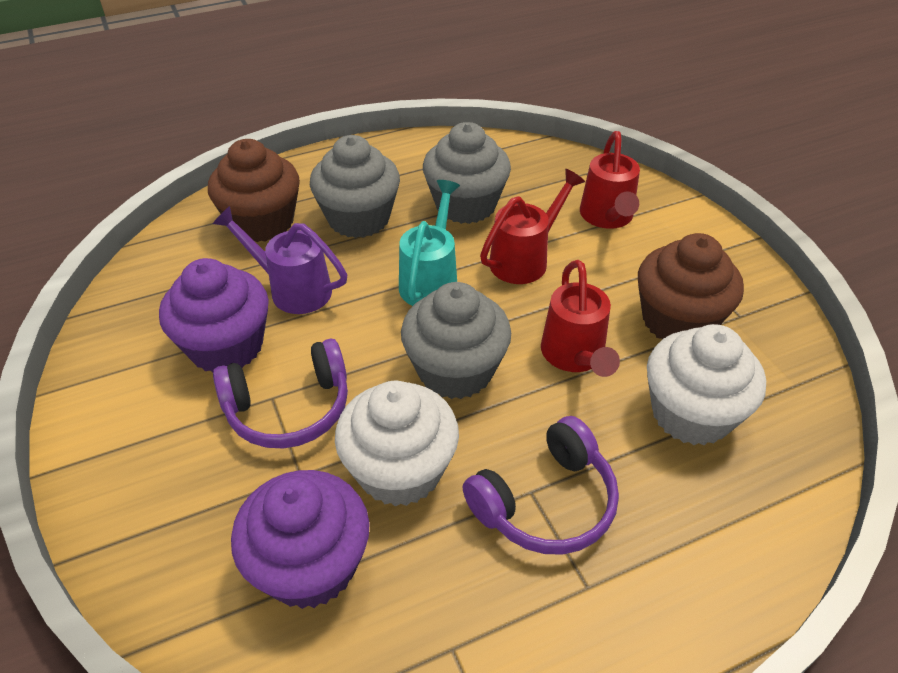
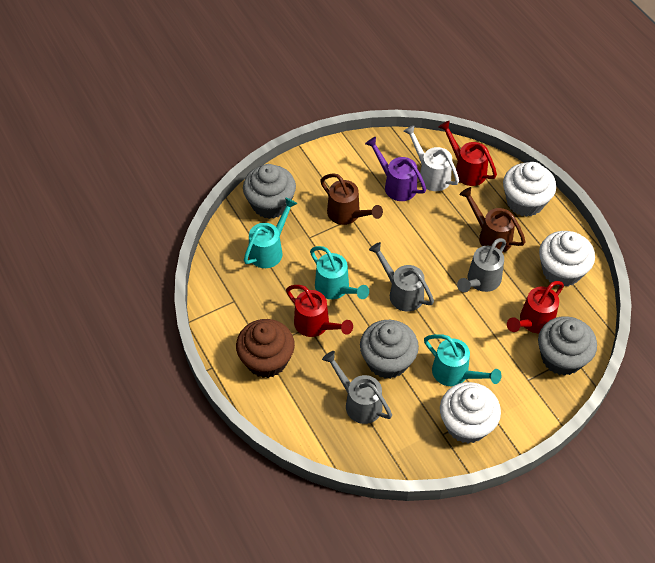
brown cupcake: 2 -> 1
brown watering can: 0 -> 2
grey watering can: 0 -> 3
purple cupcake: 2 -> 0
purple headphones: 2 -> 0
turquoise watering can: 1 -> 3
white cupcake: 2 -> 3
white watering can: 0 -> 1

